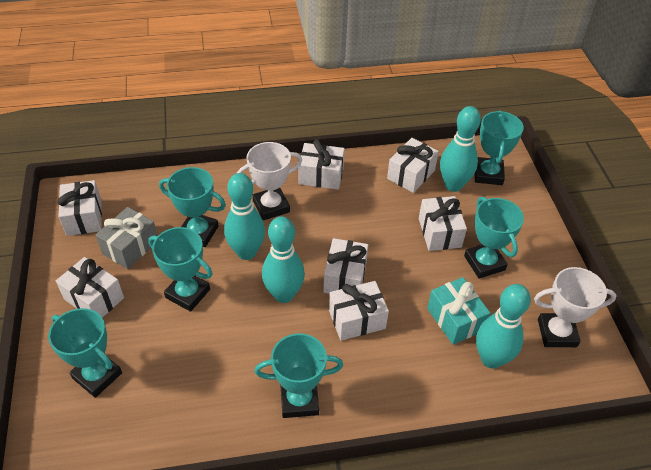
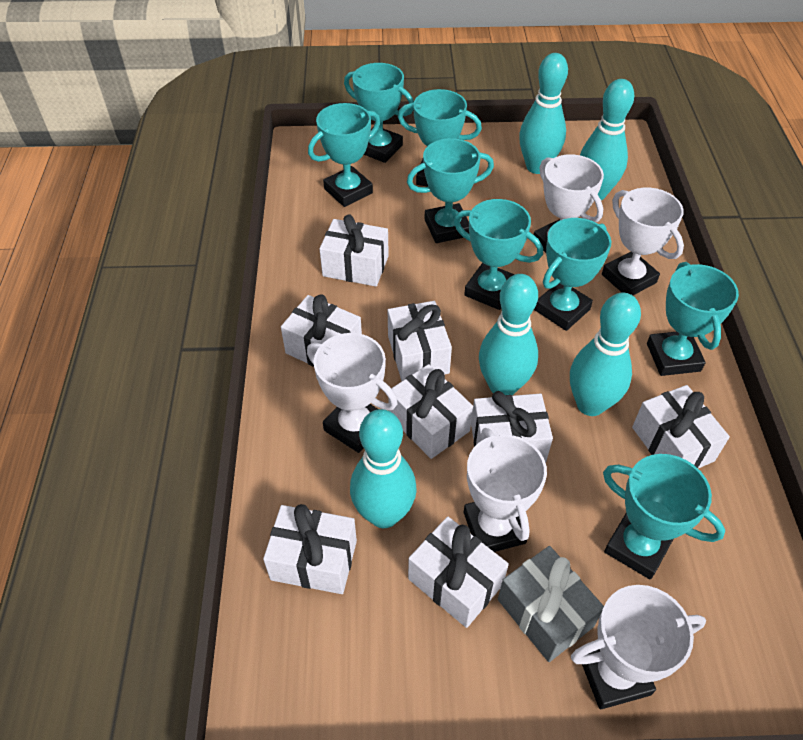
turquoise bowling pin: 4 -> 5
turquoise gift: 1 -> 0
turquoise trophy: 6 -> 8
white gift: 7 -> 8
white trophy: 2 -> 5

